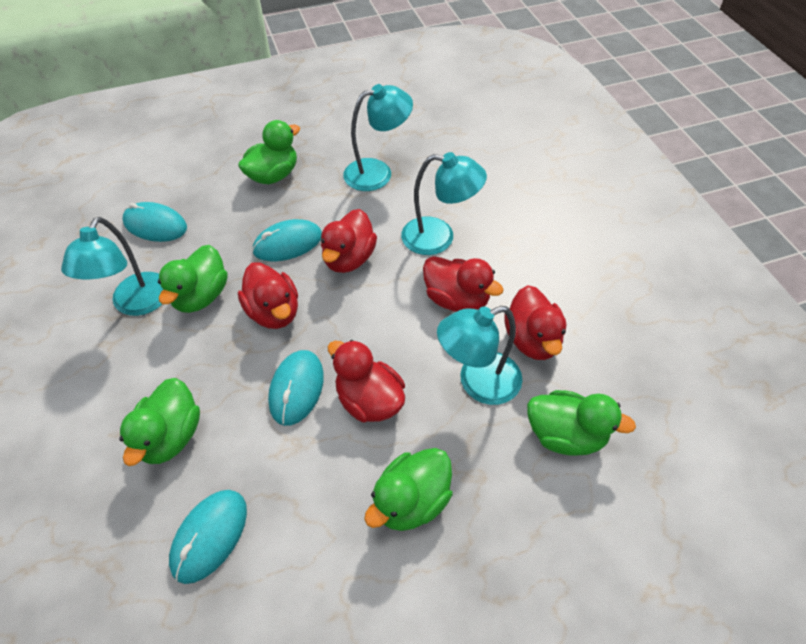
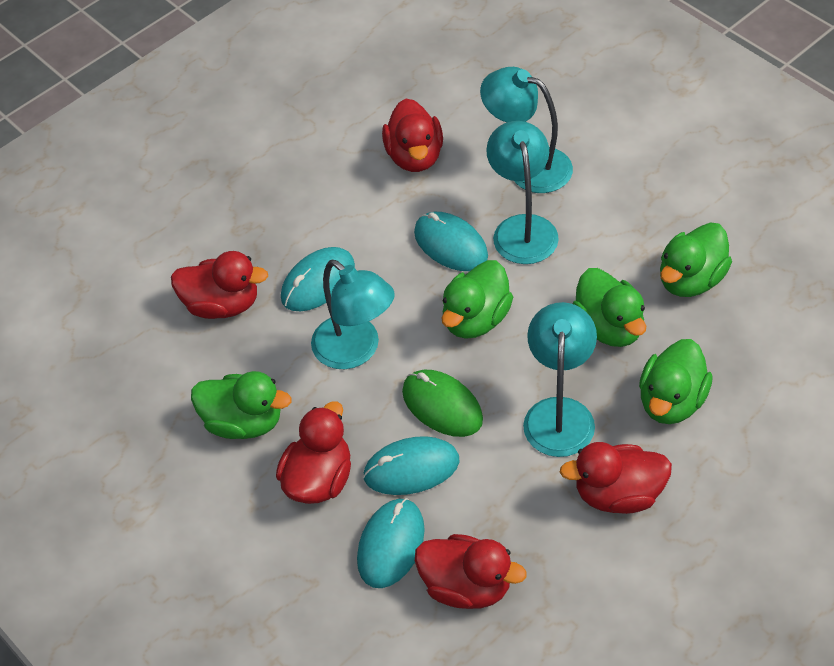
green mouse: 0 -> 1

